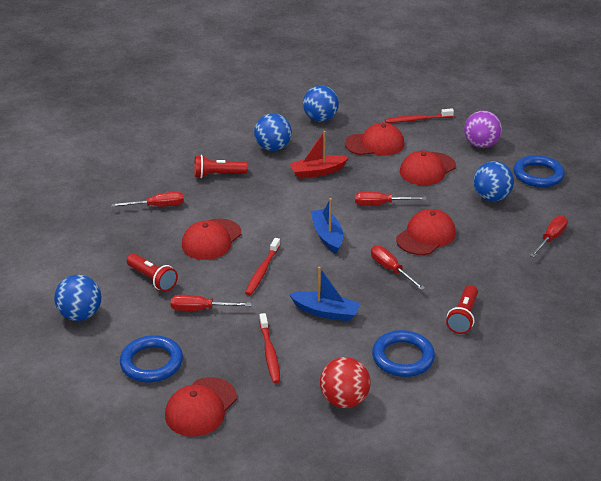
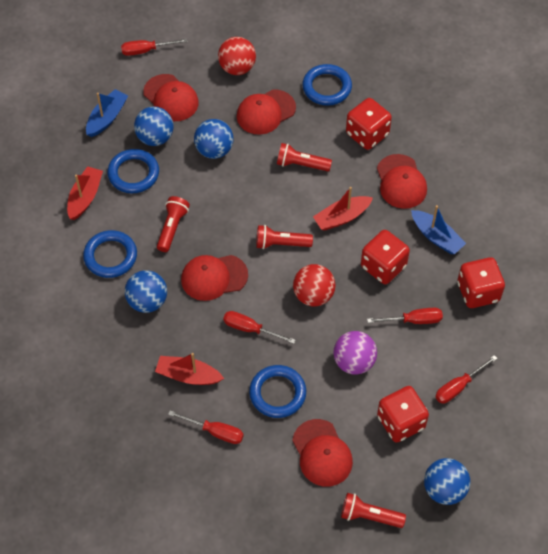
blue ring: 3 -> 4
red ball: 1 -> 2
red boat: 1 -> 3
red dice: 0 -> 4
red flashlight: 3 -> 4
red toothbrush: 3 -> 0

